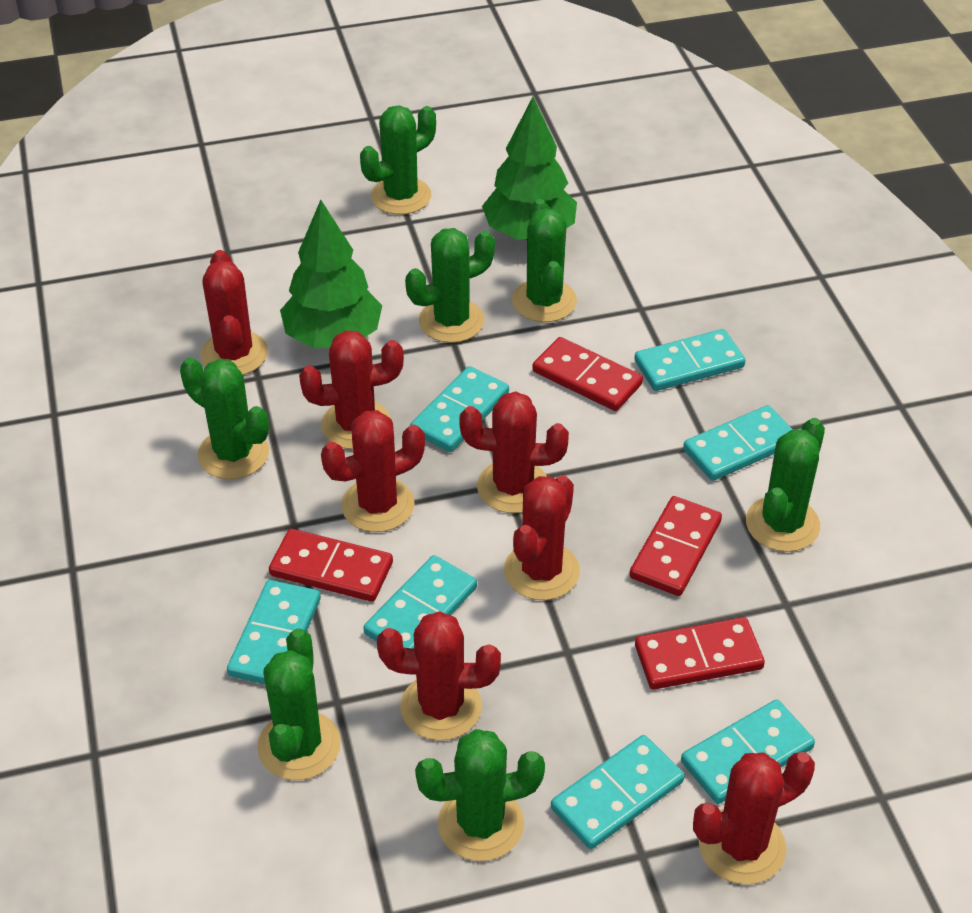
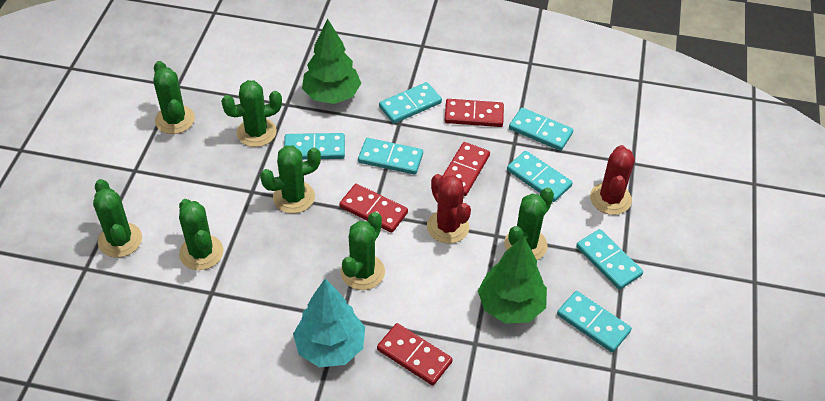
red cactus: 7 -> 2
turquoise tree: 0 -> 1

